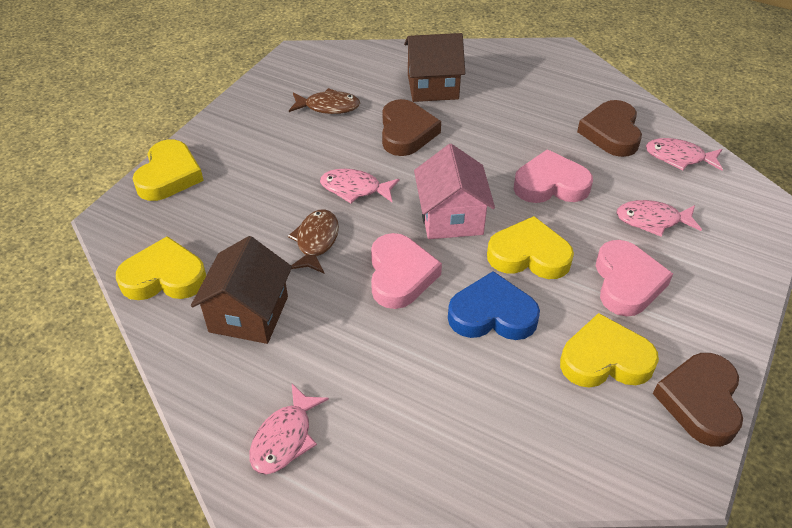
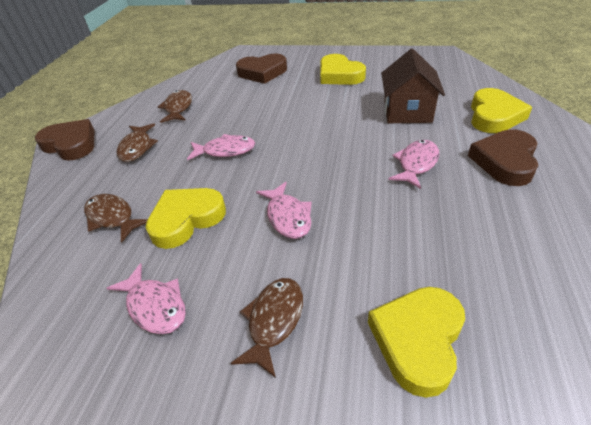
blue heart: 1 -> 0
brown fish: 2 -> 4
brown house: 2 -> 1
pink heart: 3 -> 0
pink house: 1 -> 0

